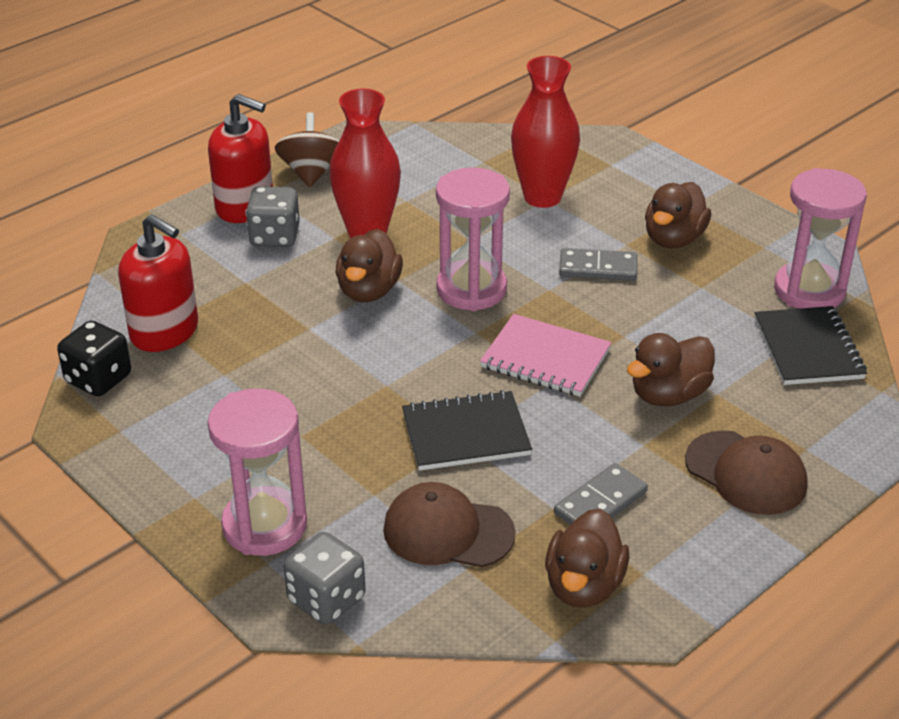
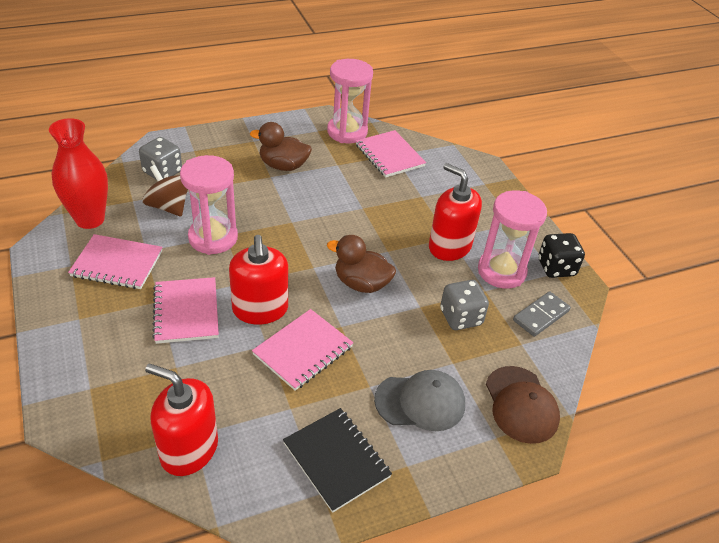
black notebook: 2 -> 1
brown cap: 2 -> 1
brown duck: 4 -> 2
grey cap: 0 -> 1
grey domino: 2 -> 1
pink notebook: 1 -> 4
red soap dispenser: 2 -> 3
red vase: 2 -> 1

